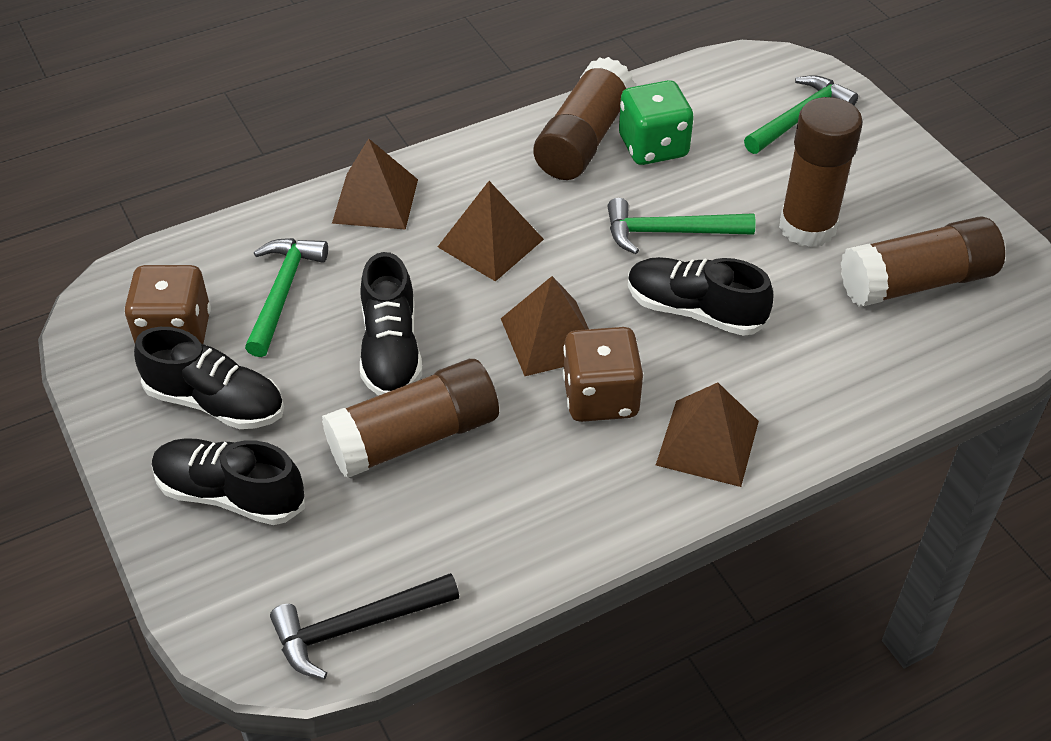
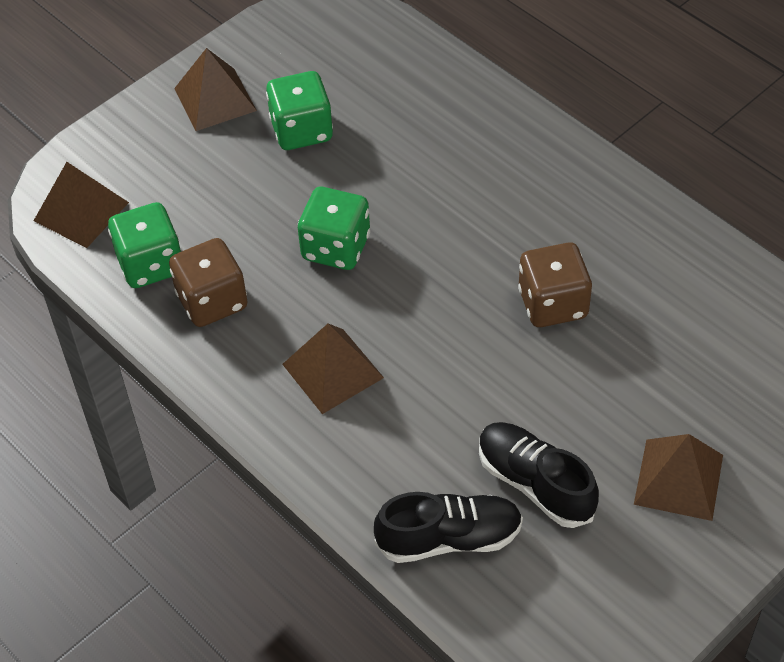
black hammer: 1 -> 0
black shoe: 4 -> 2
brown glue stick: 4 -> 0
green dice: 1 -> 3
green hammer: 3 -> 0

